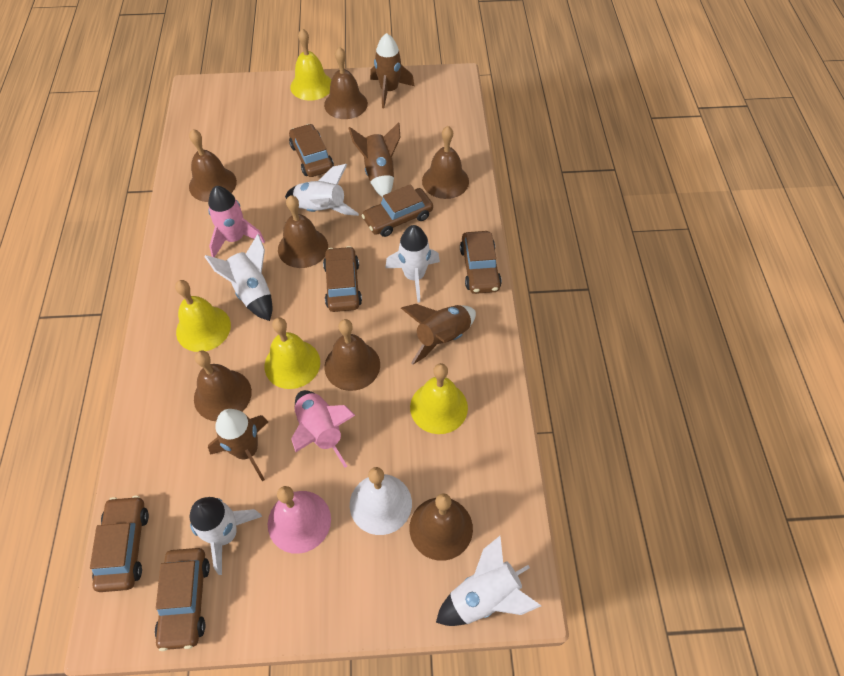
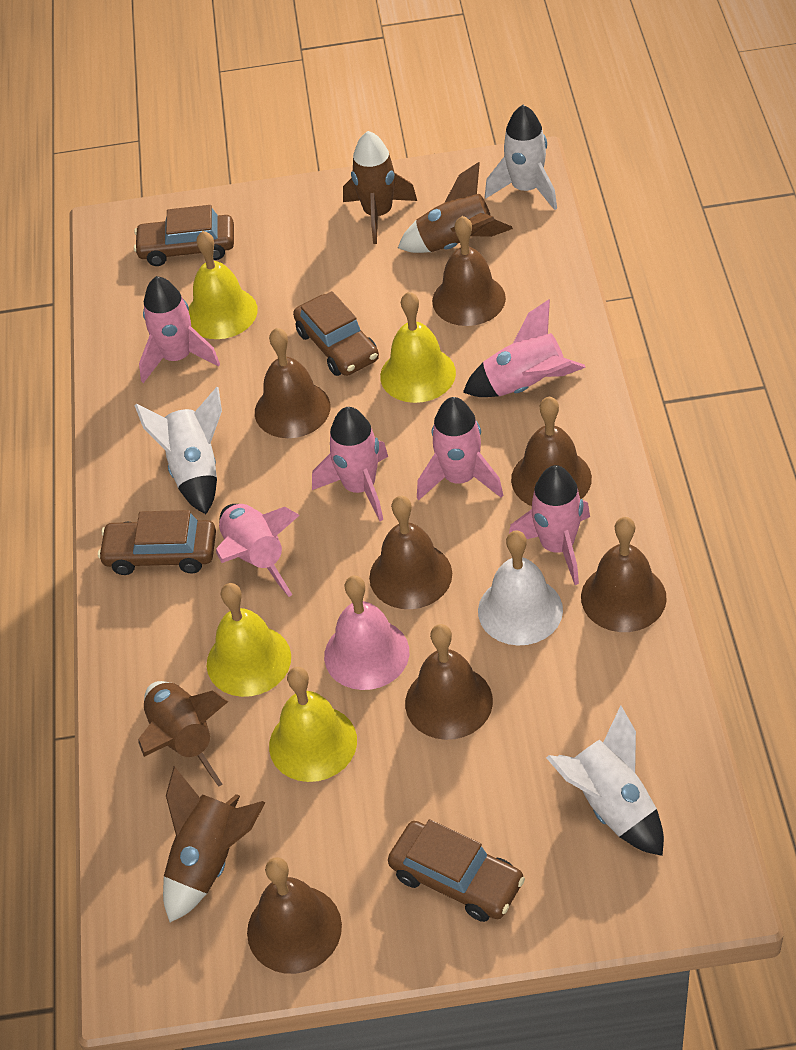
brown car: 6 -> 4
pink rocket: 2 -> 6
white rocket: 5 -> 3

